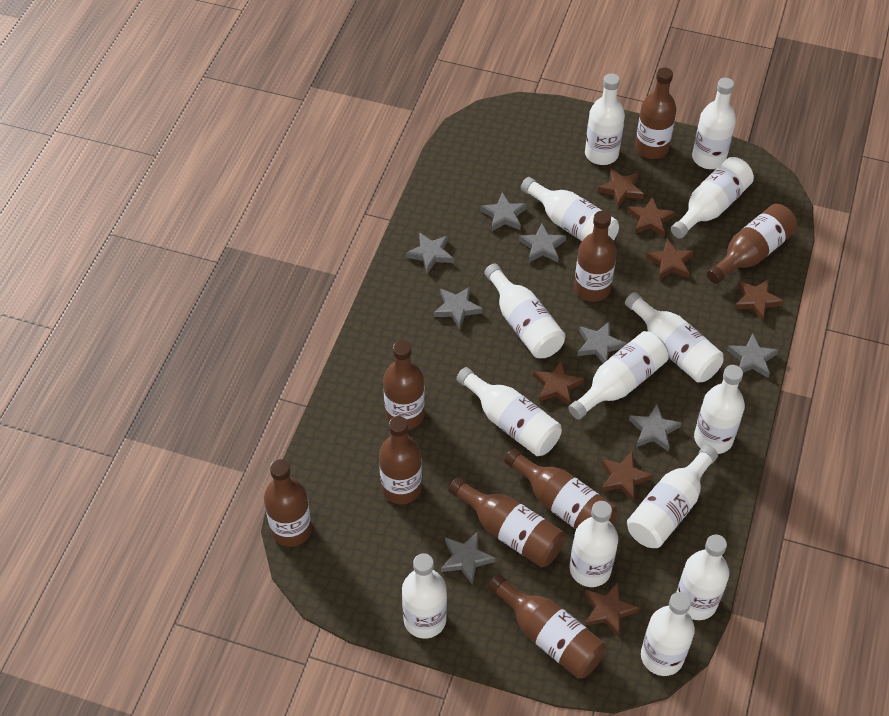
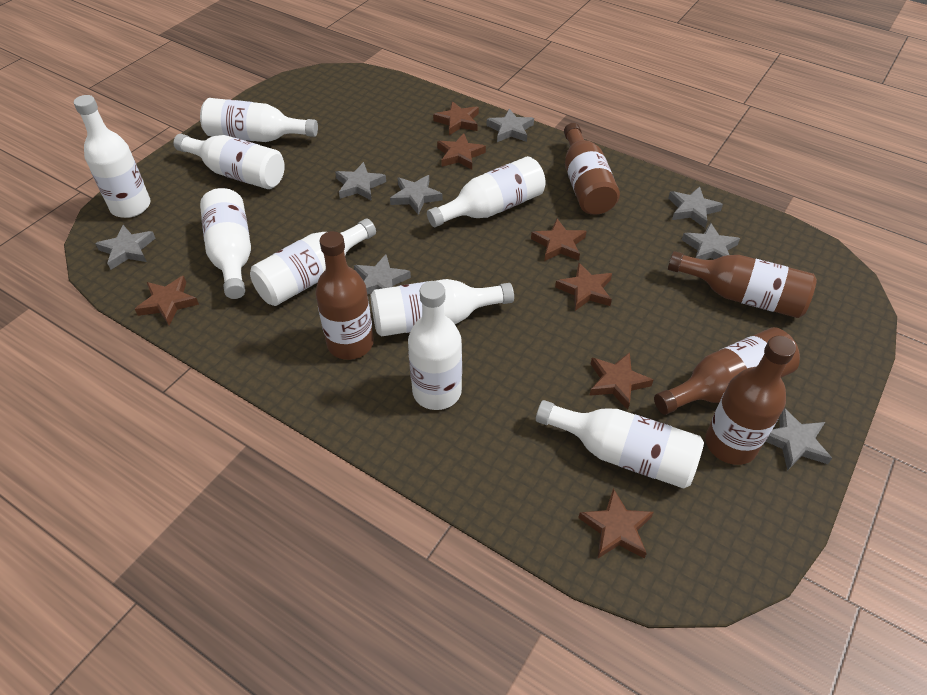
brown bottle: 9 -> 5
white bottle: 14 -> 9

